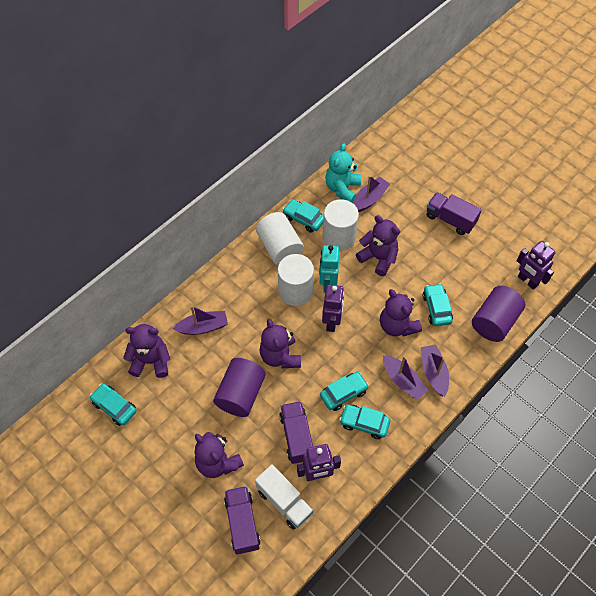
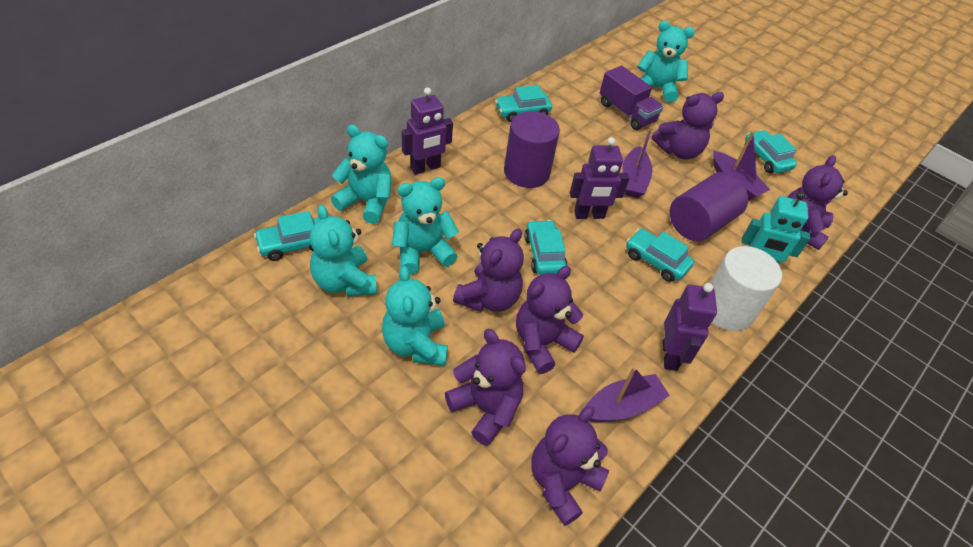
purple boat: 4 -> 3
purple teddy bear: 5 -> 6
purple truck: 3 -> 1
turquoise teddy bear: 1 -> 5
white cylinder: 3 -> 1
white truck: 1 -> 0

